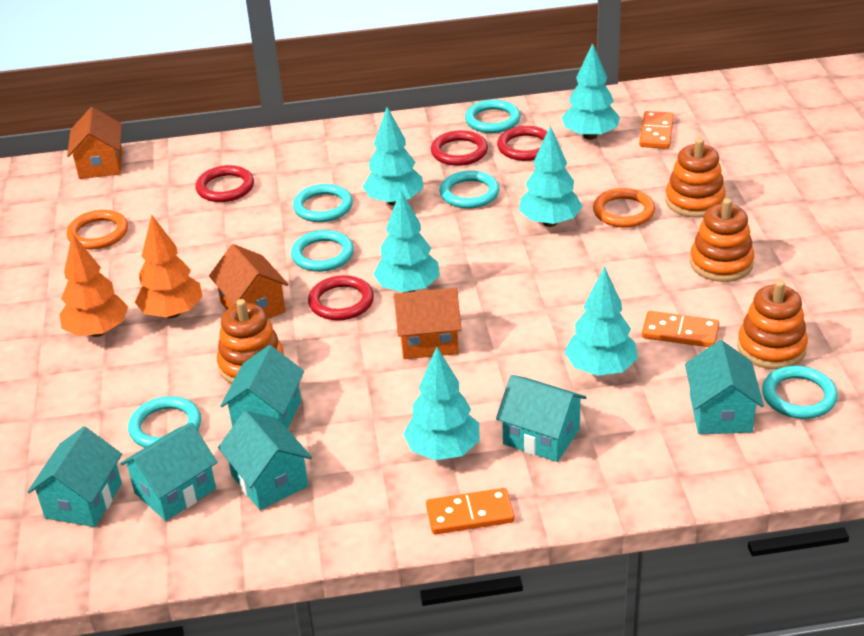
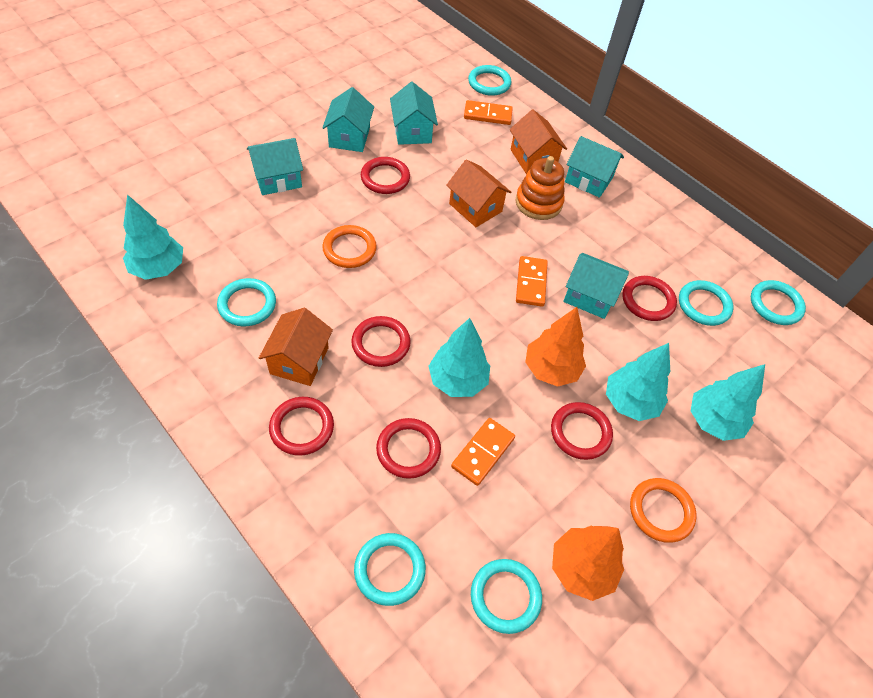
orange stacking toy: 4 -> 1
red ring: 4 -> 6
turquoise house: 6 -> 5
turquoise tree: 6 -> 4

